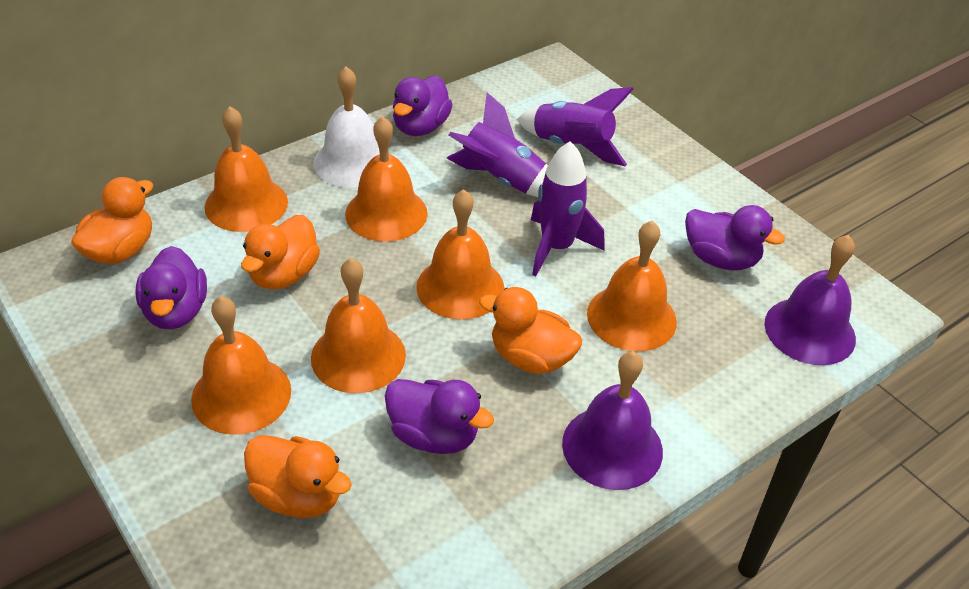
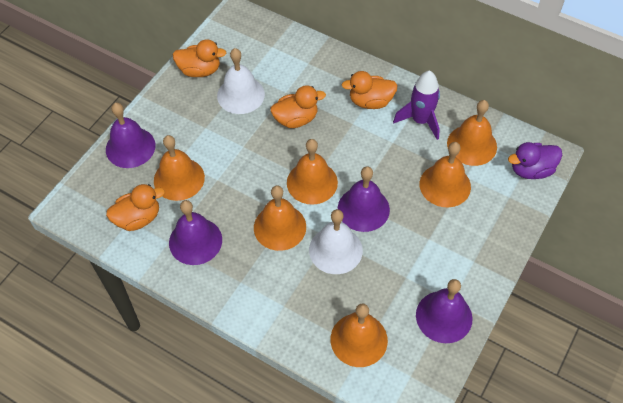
purple bell: 2 -> 4
purple duck: 4 -> 1
purple rocket: 3 -> 1
white bell: 1 -> 2

